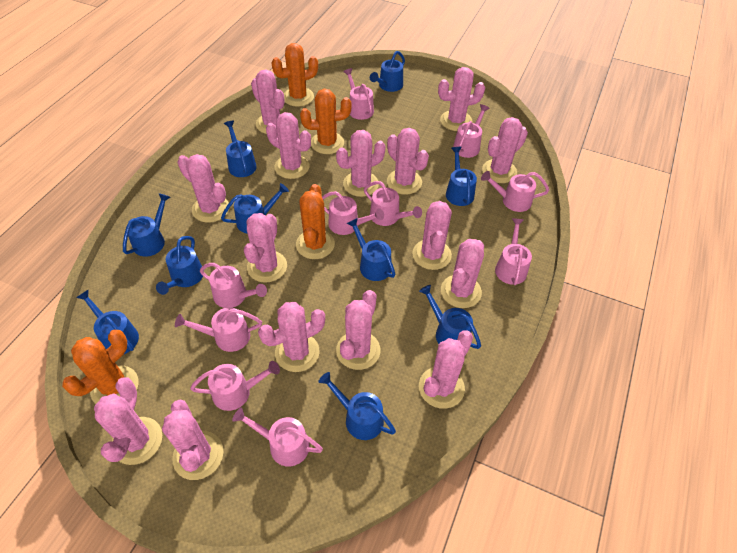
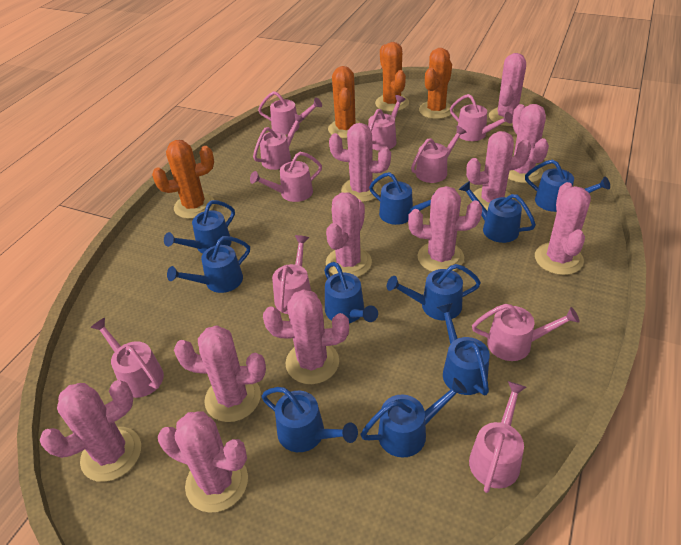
pink cactus: 15 -> 11

